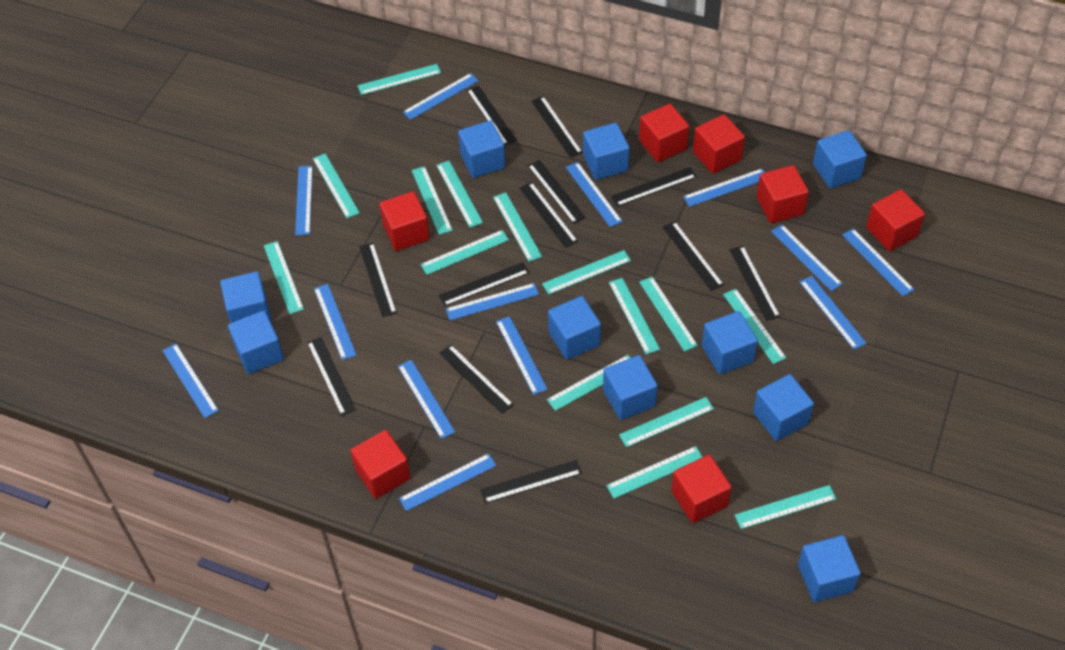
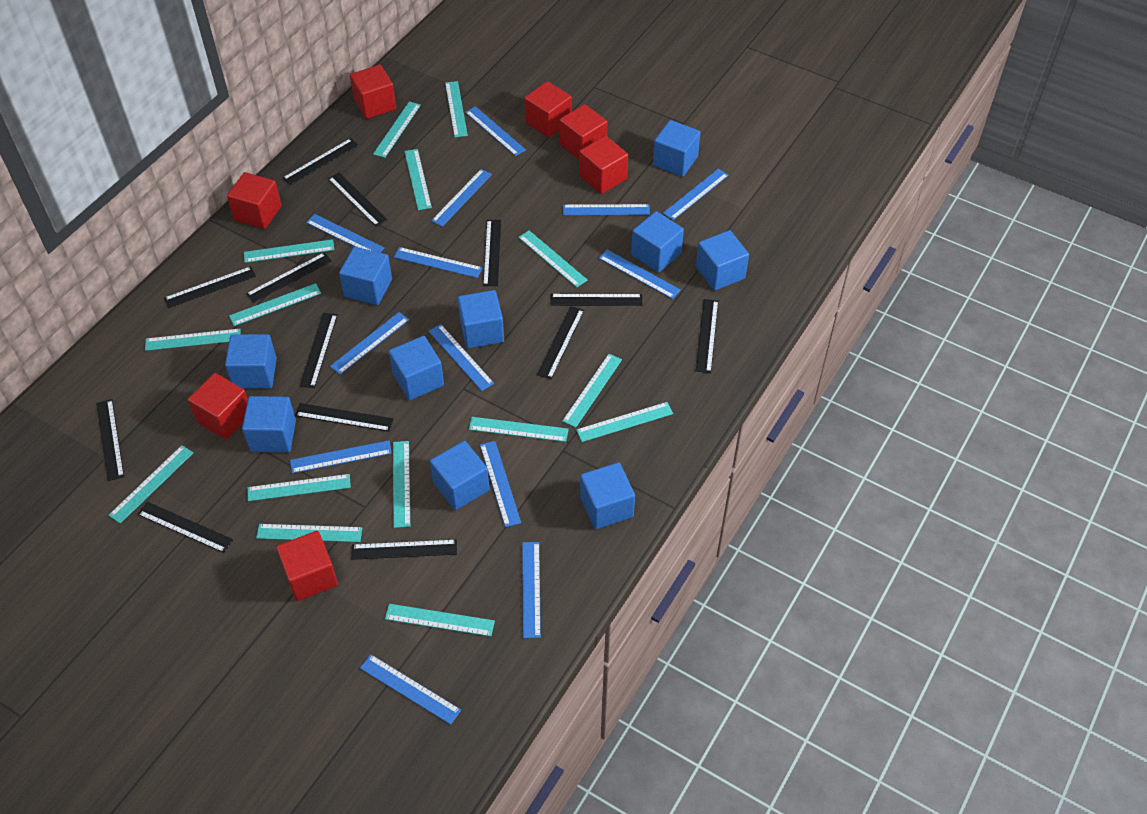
black ruler: 12 -> 13

